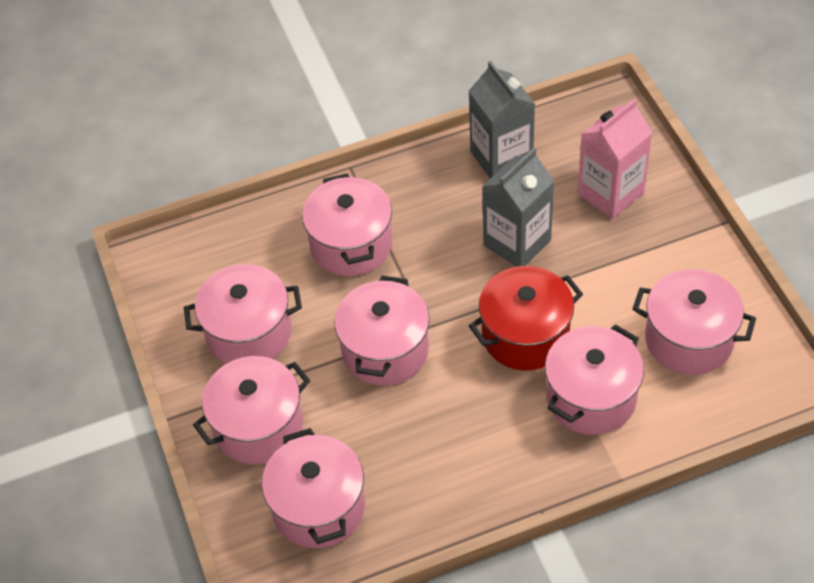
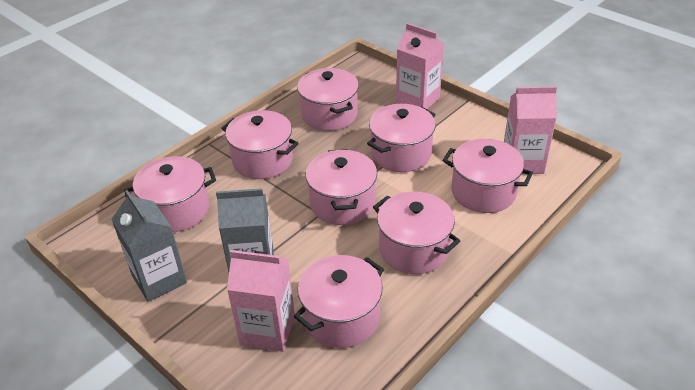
pink carton: 1 -> 3
pink pot: 7 -> 8
red pot: 1 -> 0

